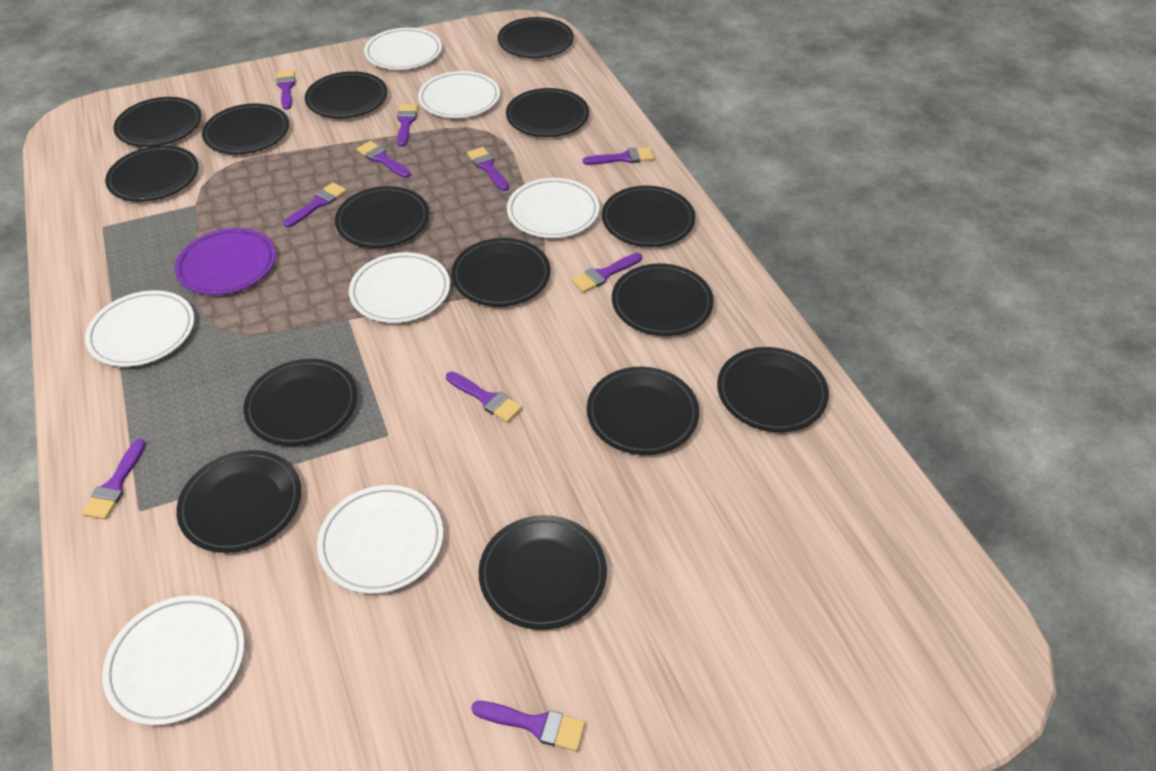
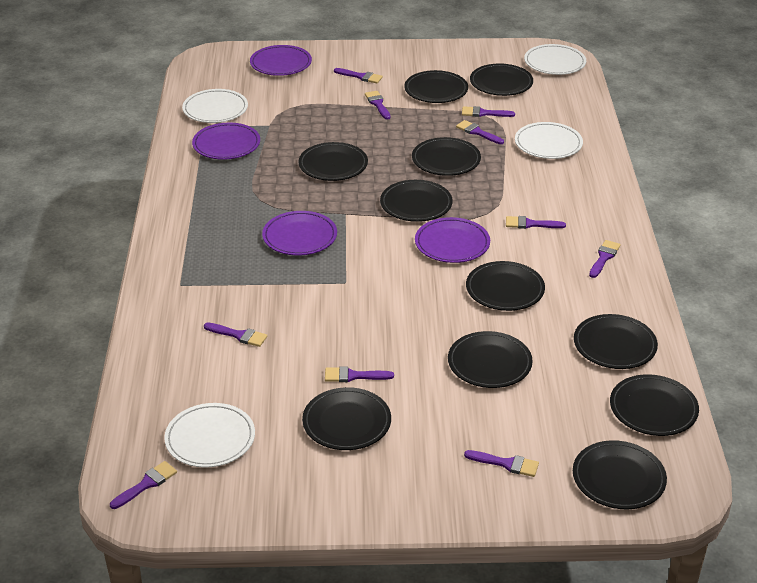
black plate: 15 -> 11
purple plate: 1 -> 4
white plate: 7 -> 4

